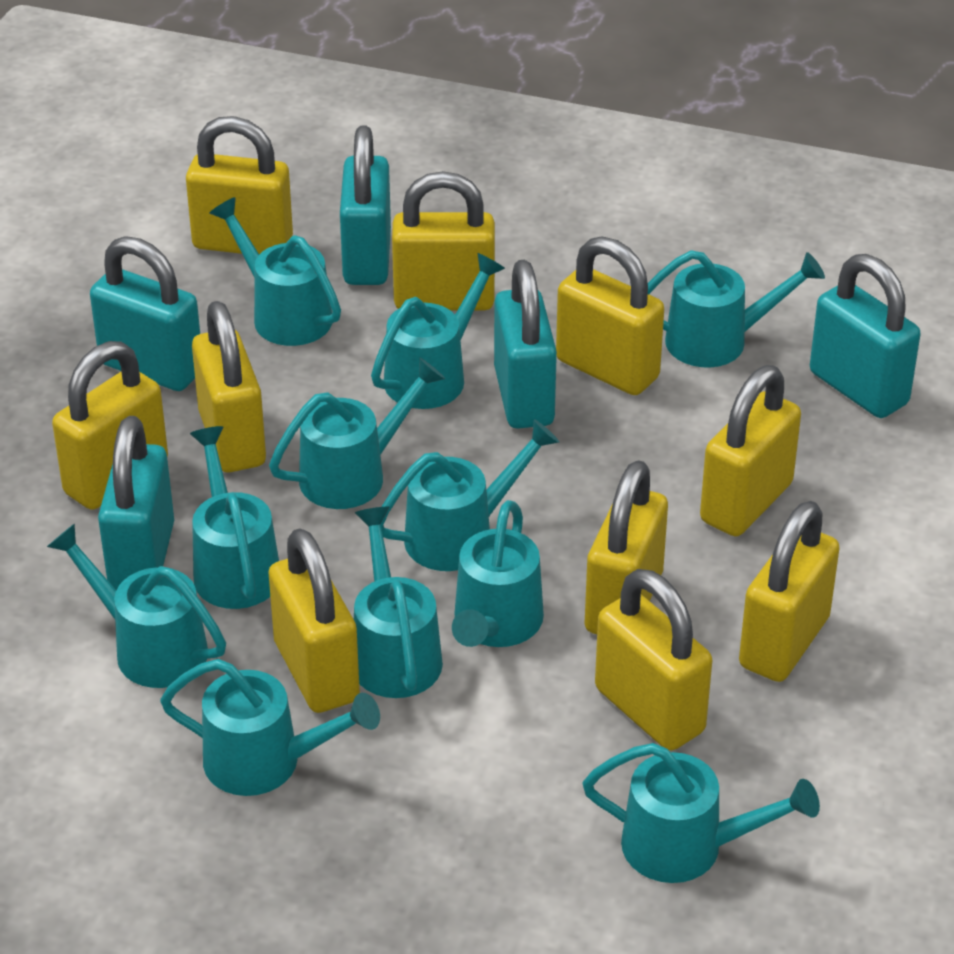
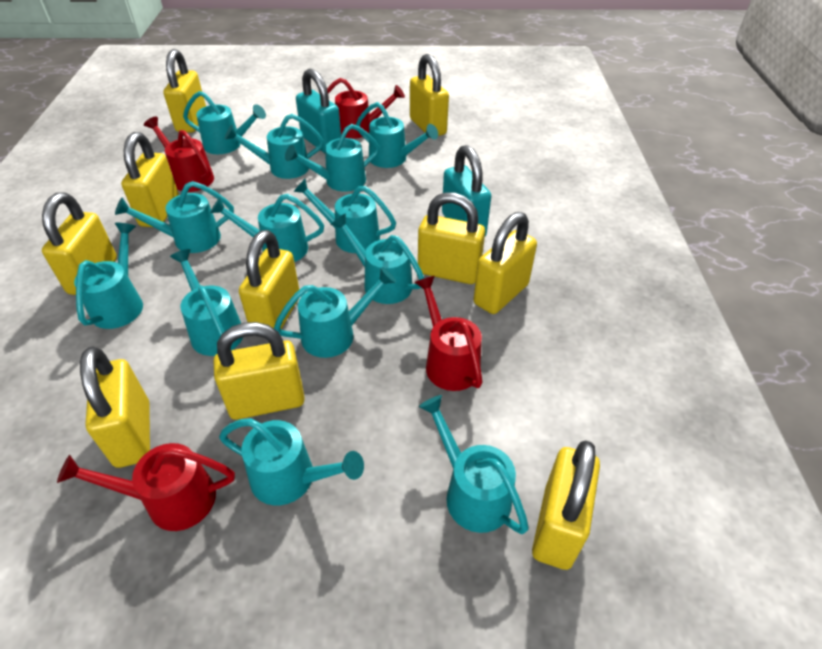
red watering can: 0 -> 4
turquoise padlock: 5 -> 2
turquoise watering can: 11 -> 13

